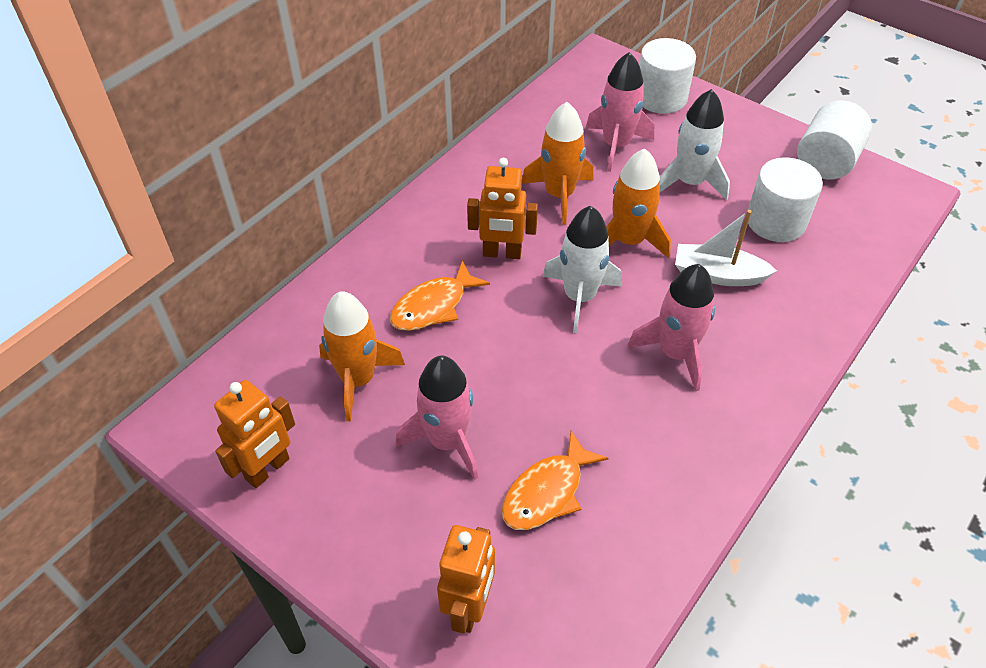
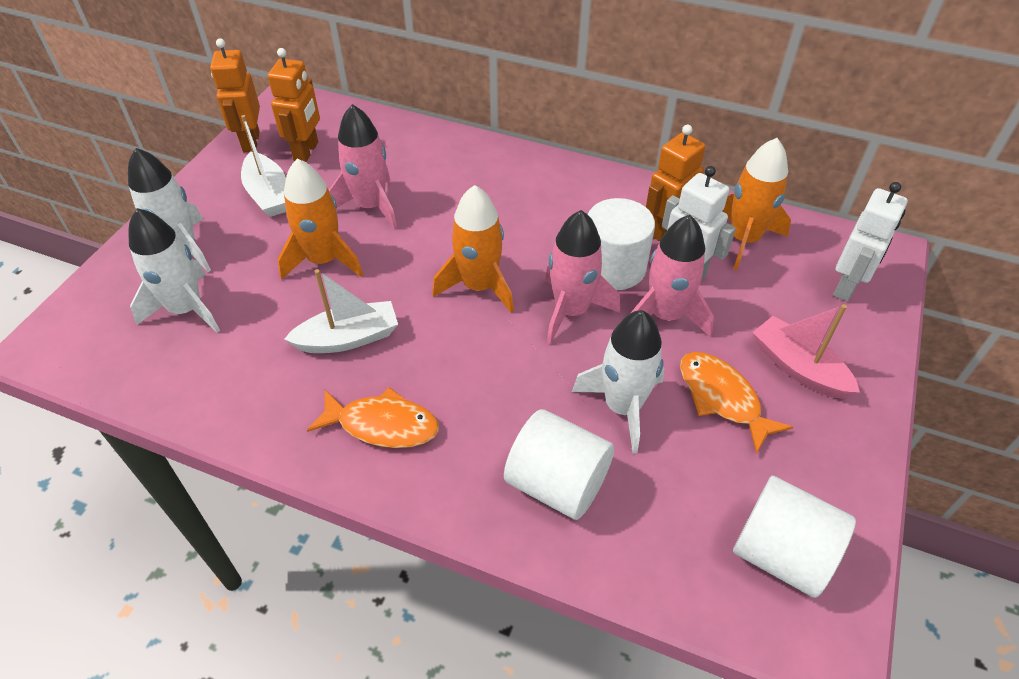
pink boat: 0 -> 1
white boat: 1 -> 2
white robot: 0 -> 2
white rocket: 2 -> 3

